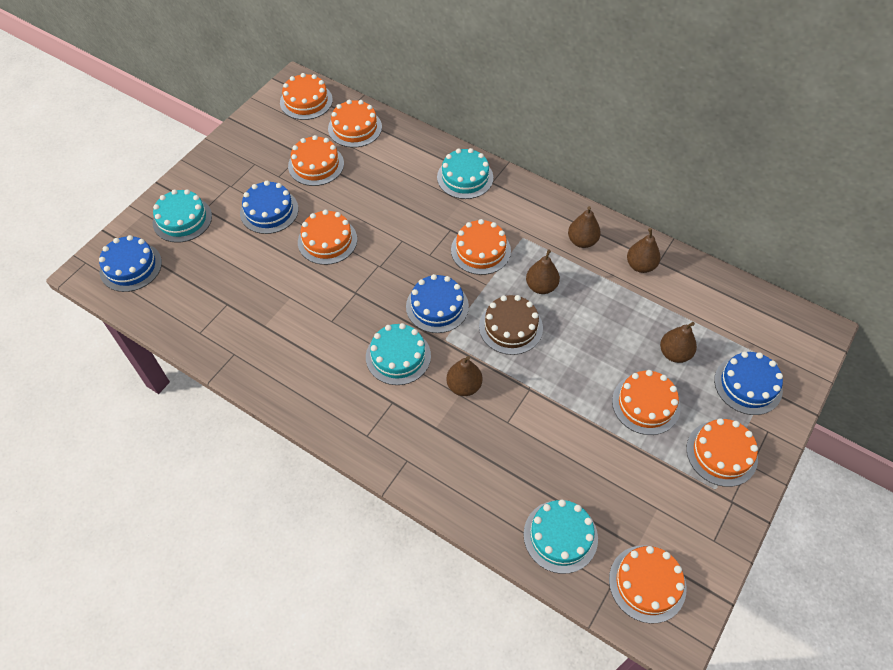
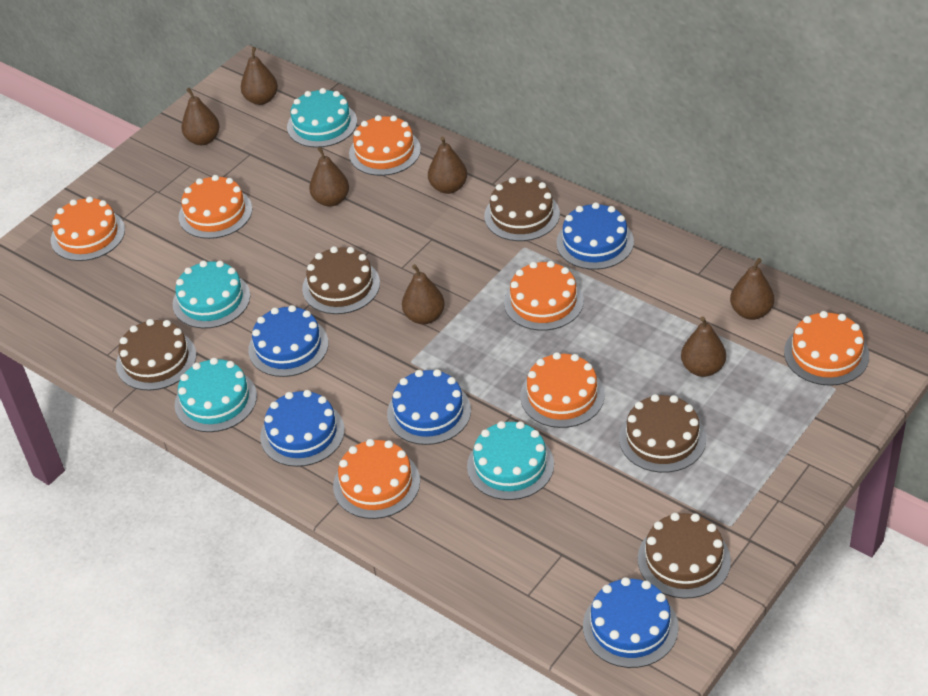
blue cake: 4 -> 5
brown cake: 1 -> 5
brown pear: 5 -> 7
orange cake: 8 -> 7

